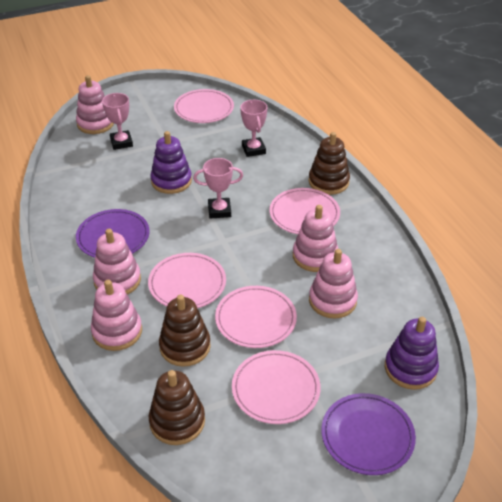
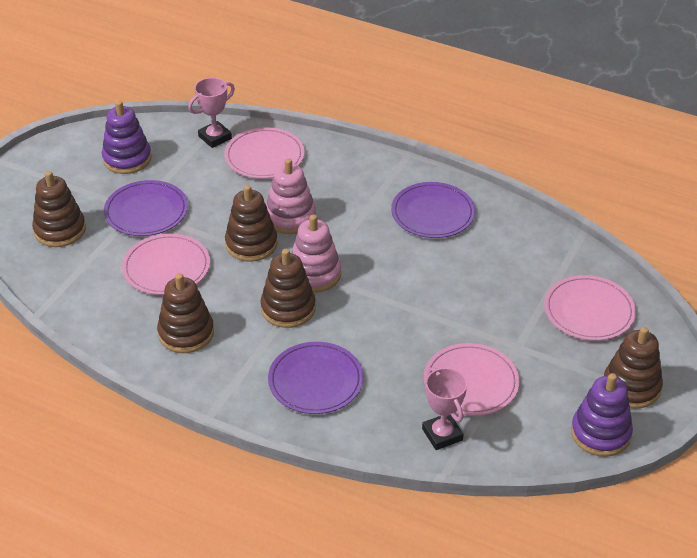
brown stacking toy: 3 -> 5
pink plate: 5 -> 4
pink stacking toy: 5 -> 2
pink trophy: 3 -> 2
purple plate: 2 -> 3

